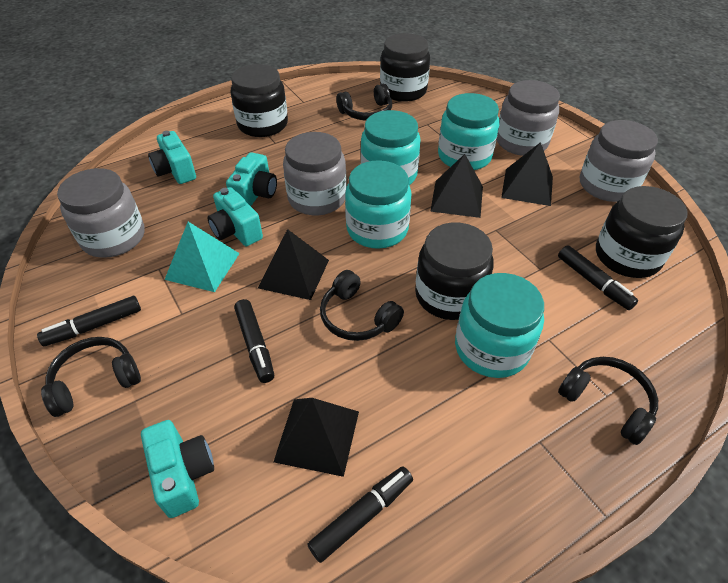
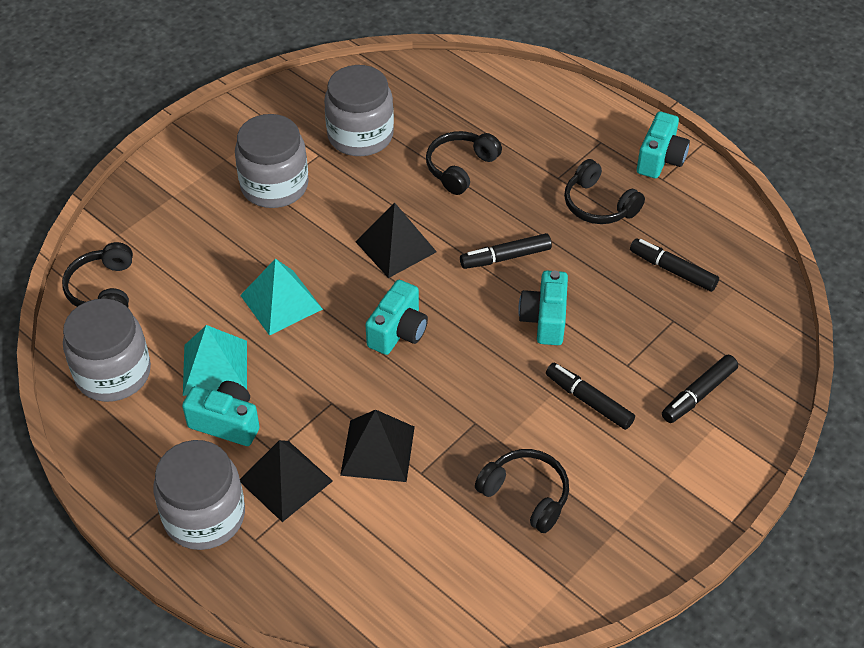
black jar: 4 -> 0
black pyramid: 4 -> 3
turquoise jar: 4 -> 0
turquoise pyramid: 1 -> 2

